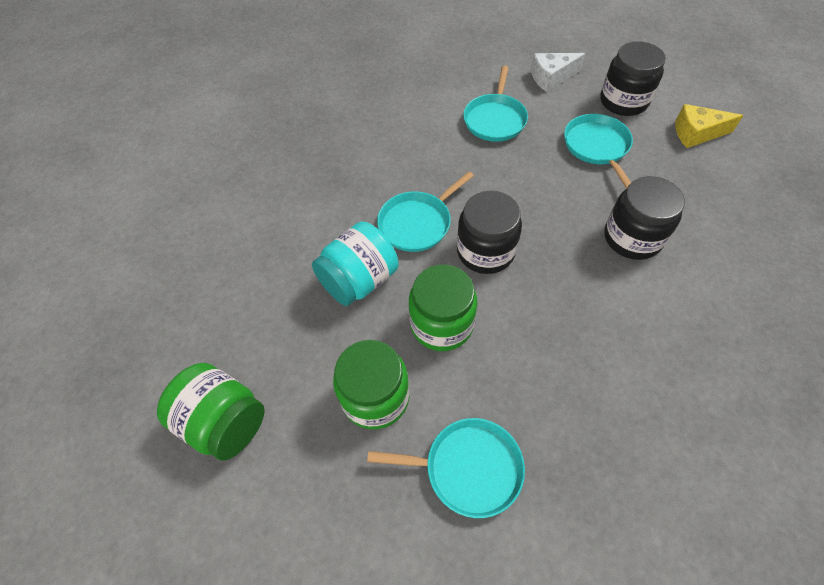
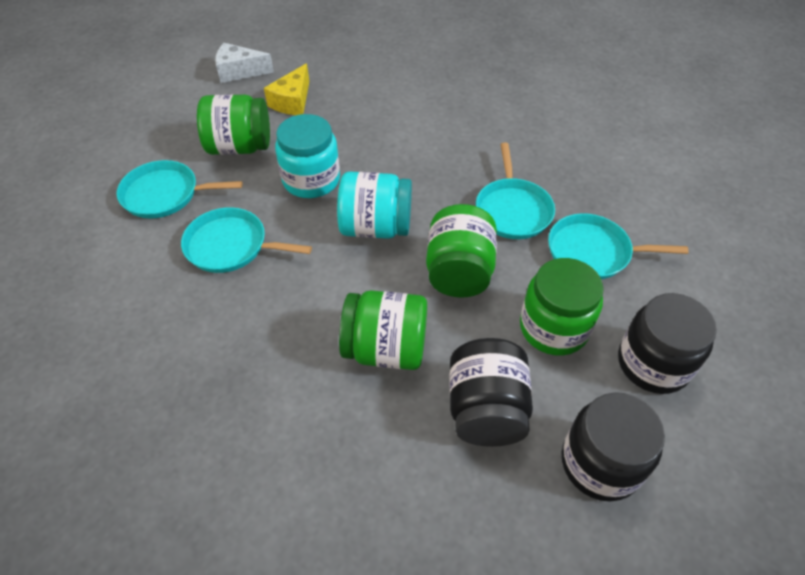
green jar: 3 -> 4
turquoise jar: 1 -> 2

